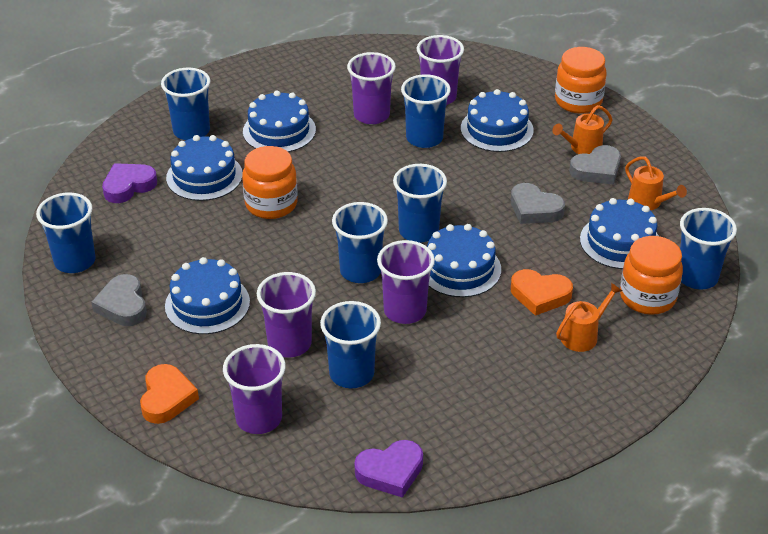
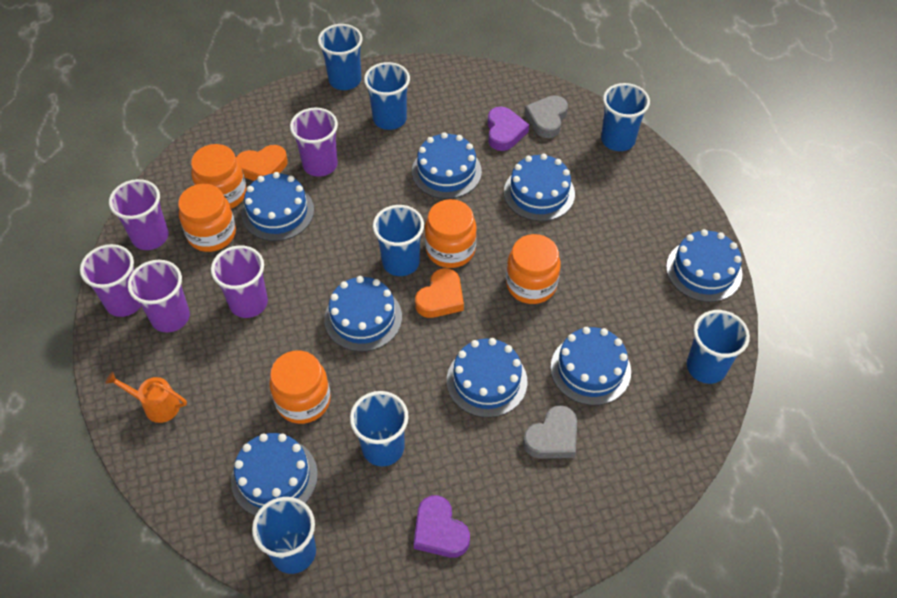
blue cake: 6 -> 8
grey heart: 3 -> 2
orange jar: 3 -> 5
orange watering can: 3 -> 1

